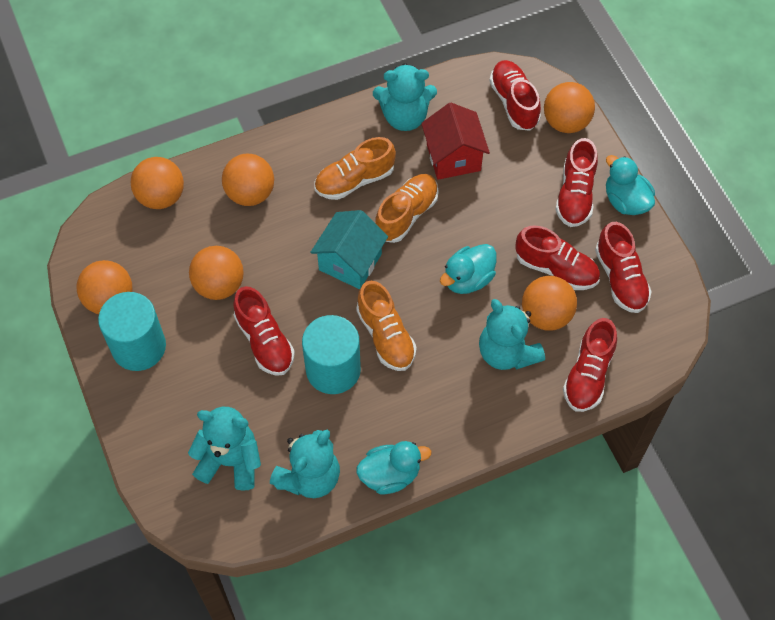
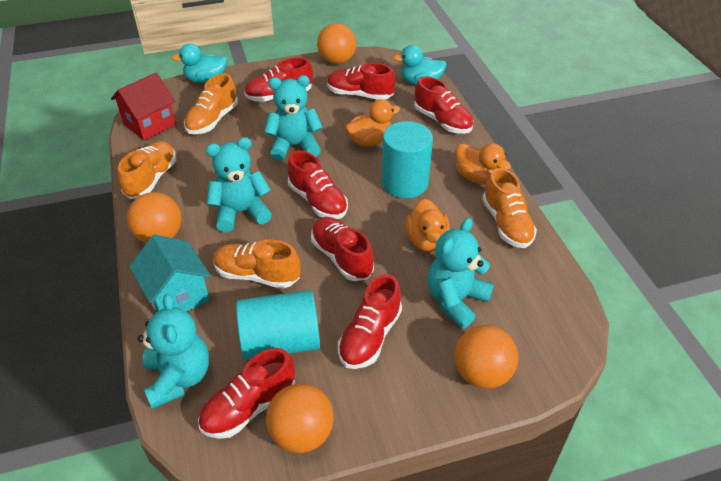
orange ball: 6 -> 4
orange duck: 0 -> 3
orange shoe: 3 -> 4
red shoe: 6 -> 7
turquoise duck: 3 -> 2

